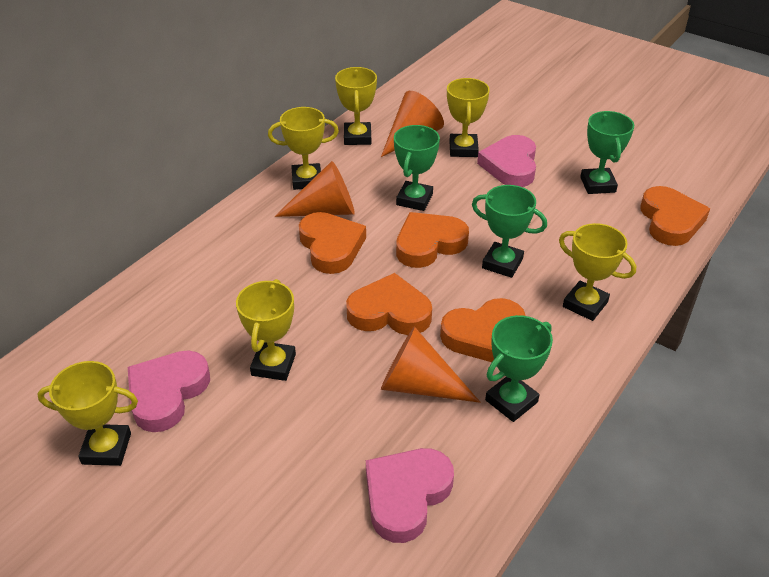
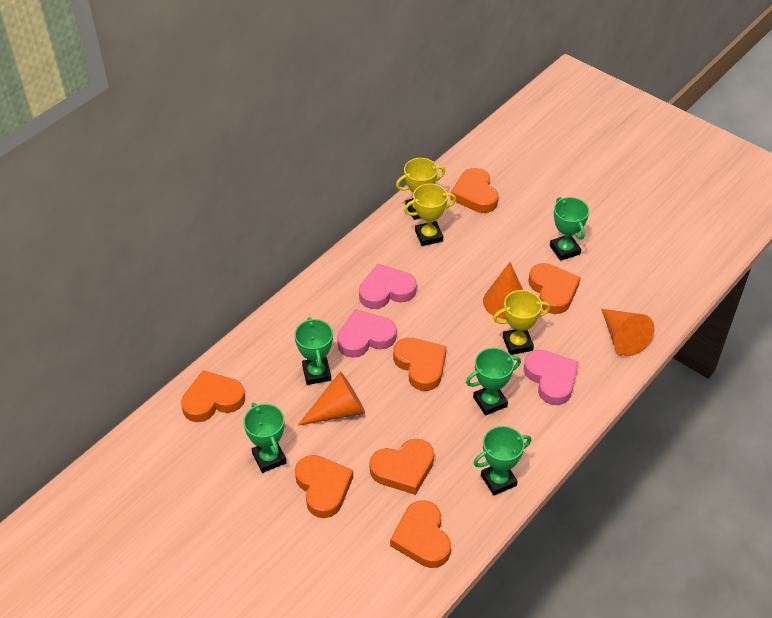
green trophy: 4 -> 5
orange heart: 5 -> 7
yellow trophy: 6 -> 3

